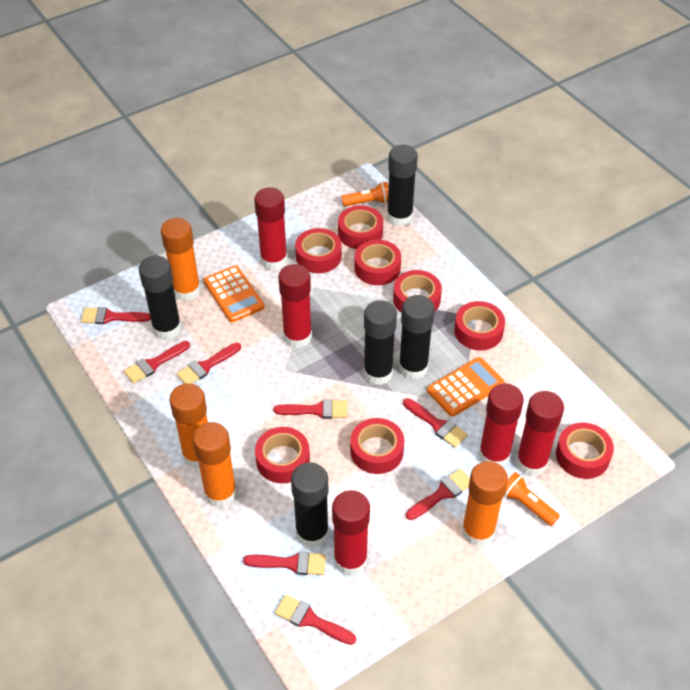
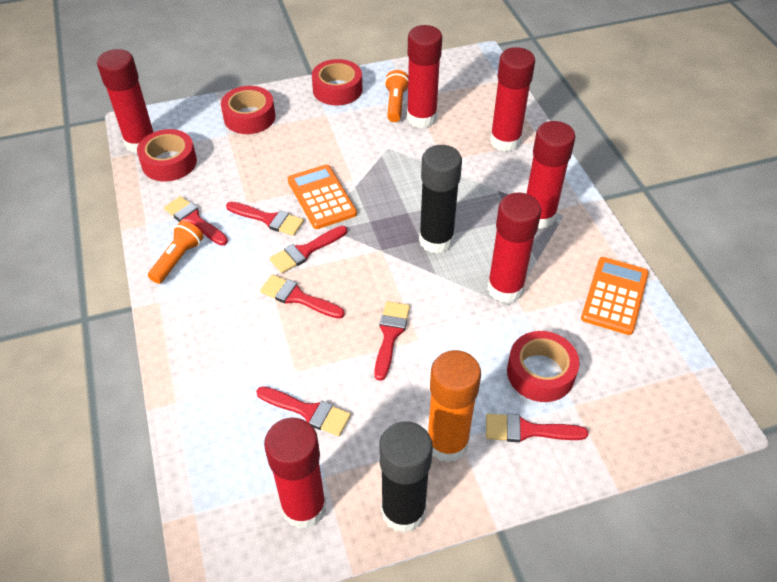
black glue stick: 5 -> 2
orange glue stick: 4 -> 1
red brush: 8 -> 7
red glue stick: 5 -> 6
red tape: 8 -> 4

